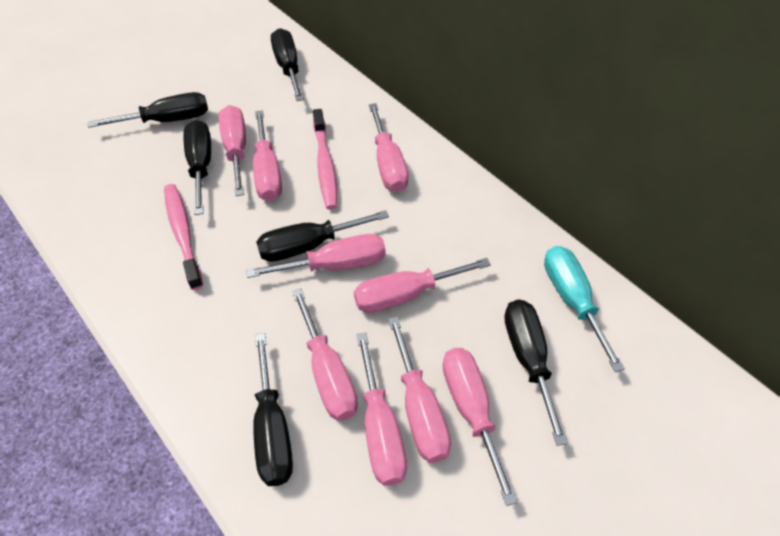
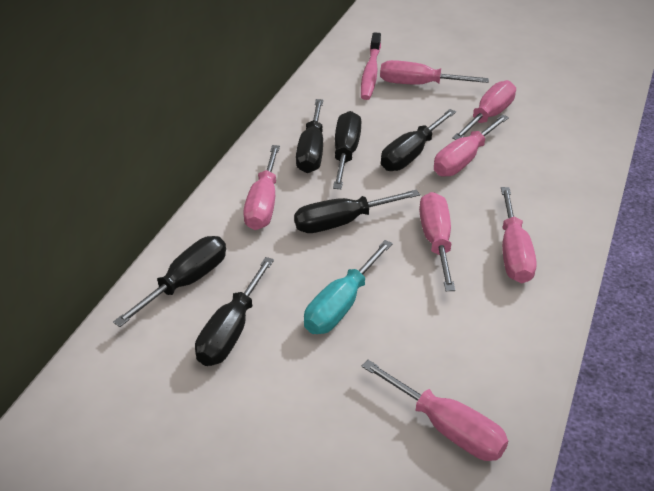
pink screwdriver: 9 -> 7
pink toothbrush: 2 -> 1

